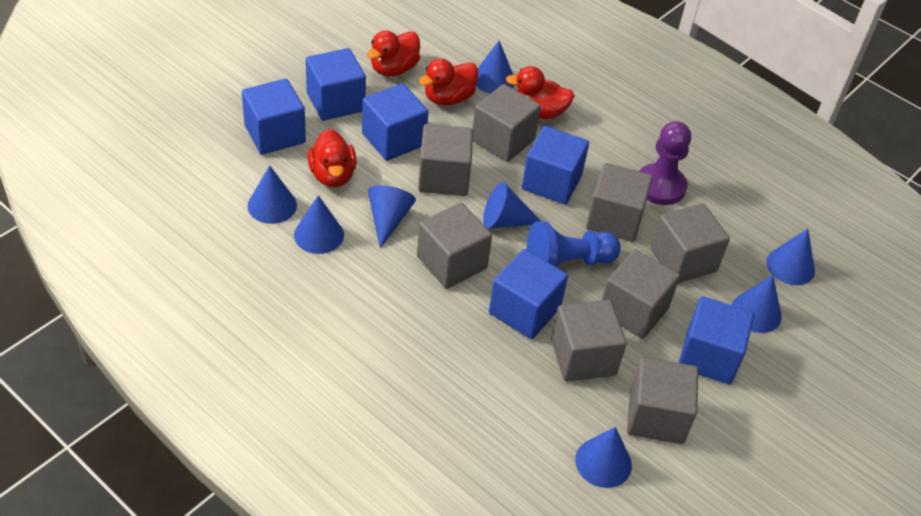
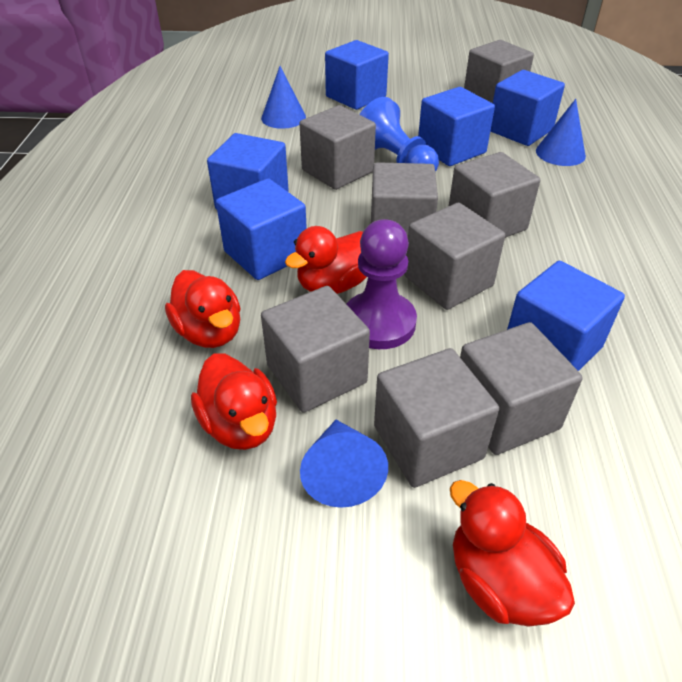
blue cone: 8 -> 3

